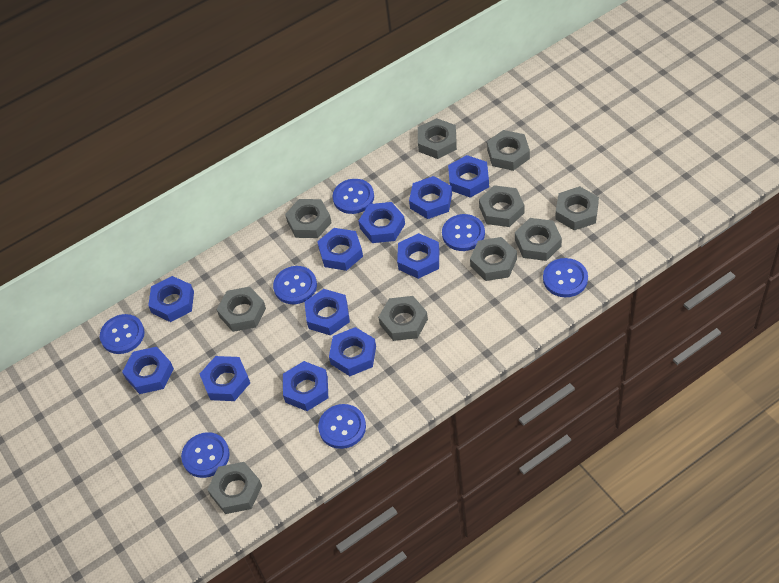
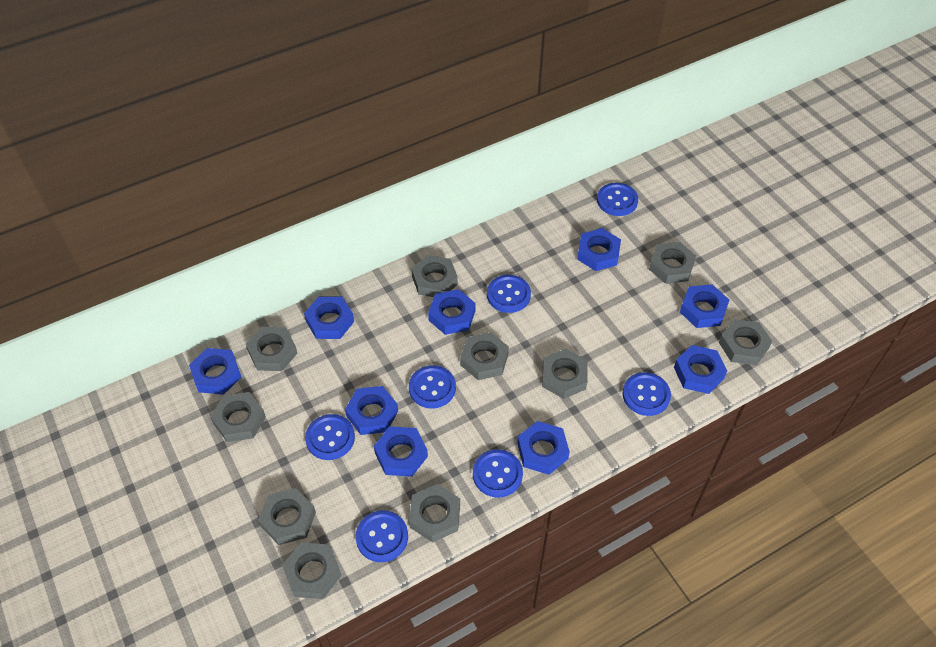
blue nut: 11 -> 9

